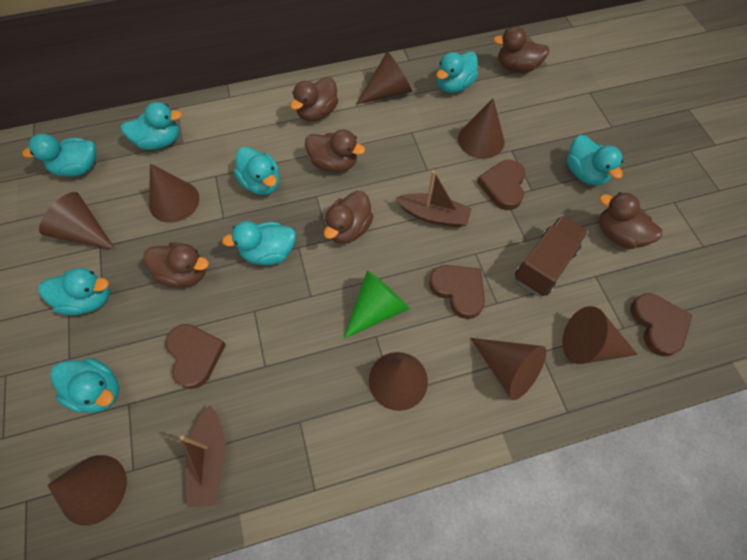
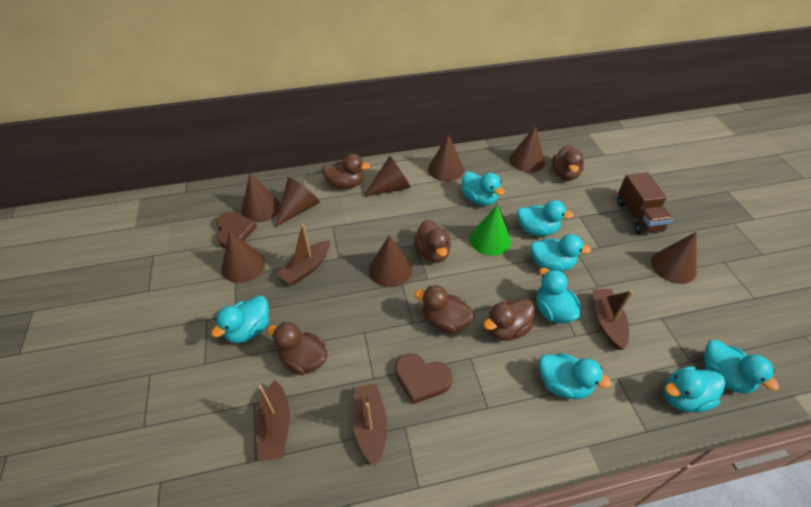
brown boat: 2 -> 4
brown heart: 4 -> 2

